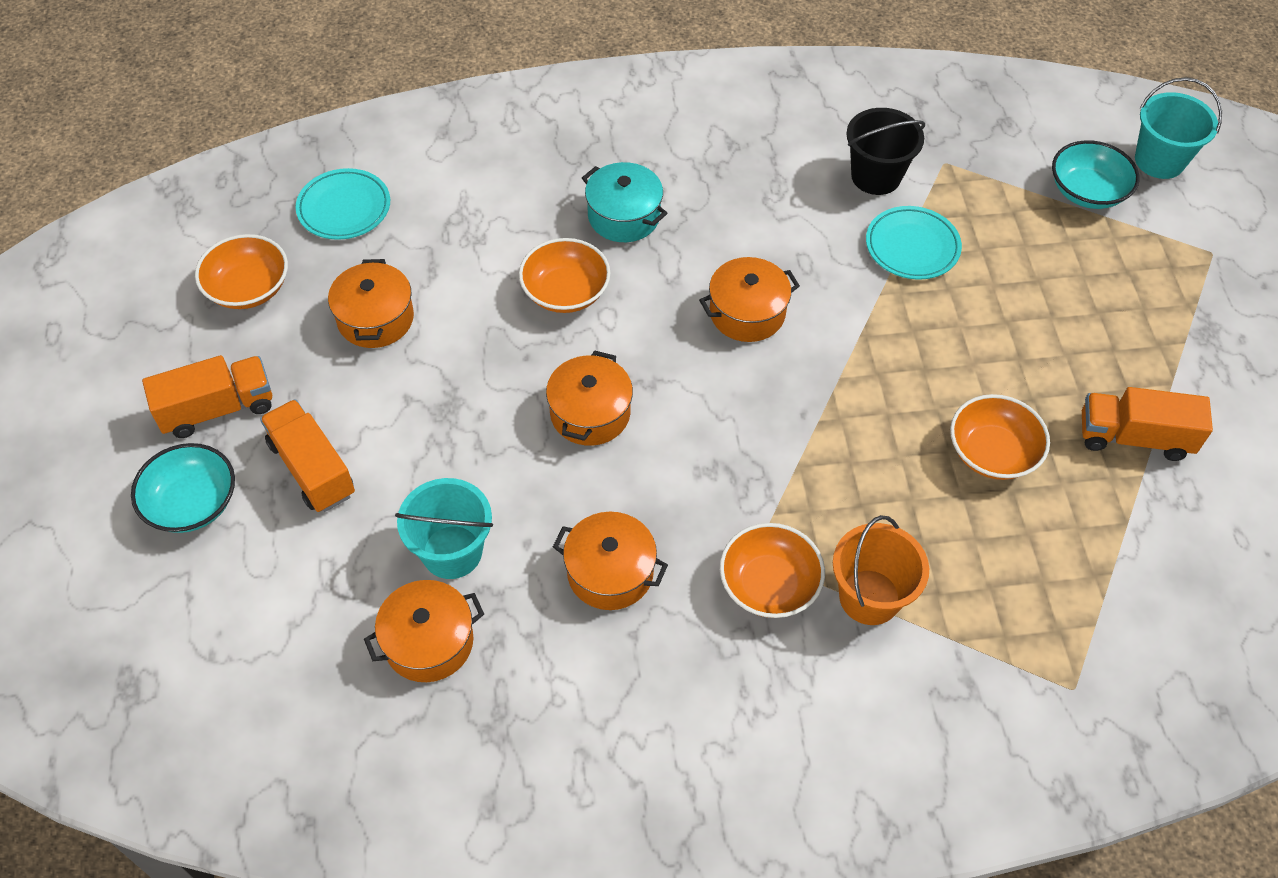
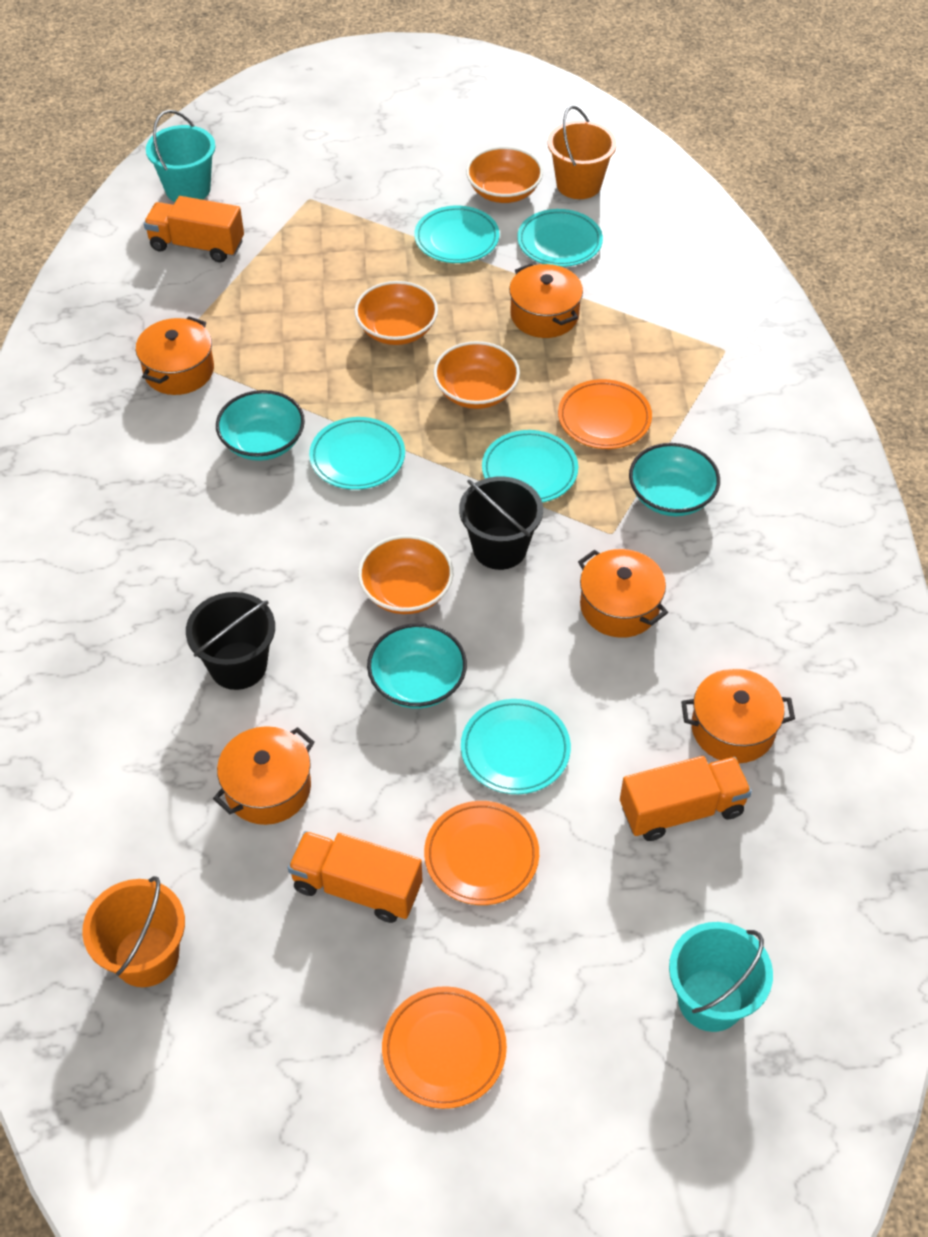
black bucket: 1 -> 2
orange bucket: 1 -> 2
orange plate: 0 -> 3
turquoise bowl: 2 -> 3
turquoise plate: 2 -> 5
turquoise pot: 1 -> 0

